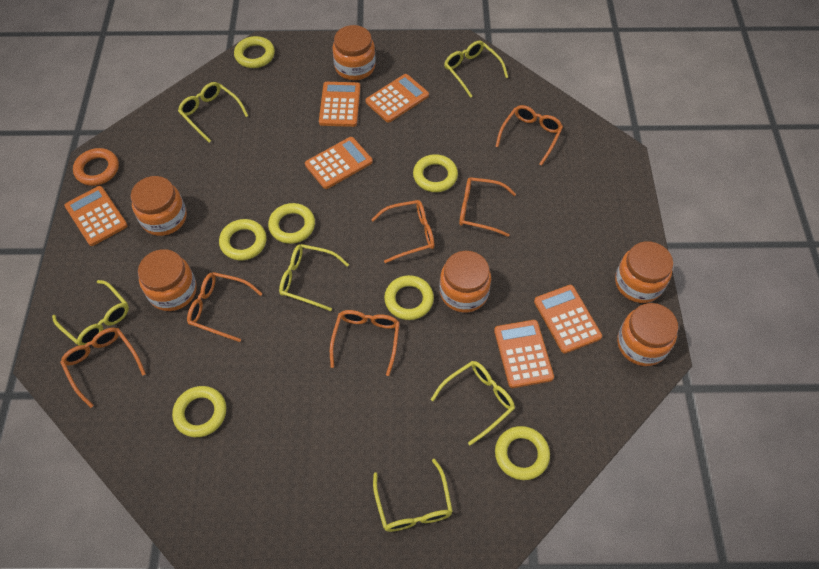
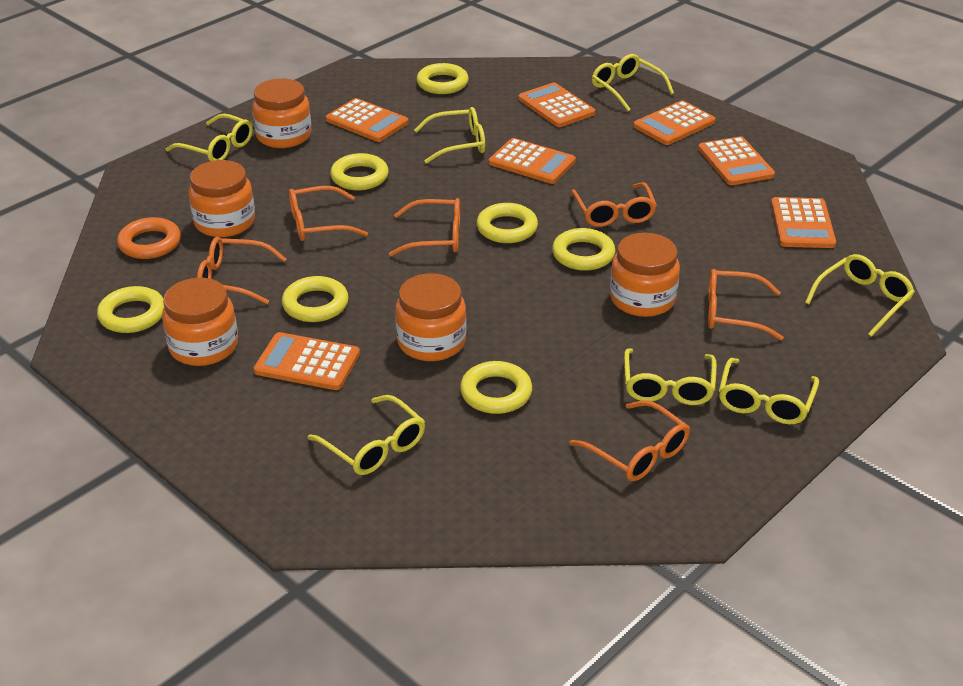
orange calculator: 6 -> 7
orange jar: 6 -> 5
yellow glasses: 6 -> 7

